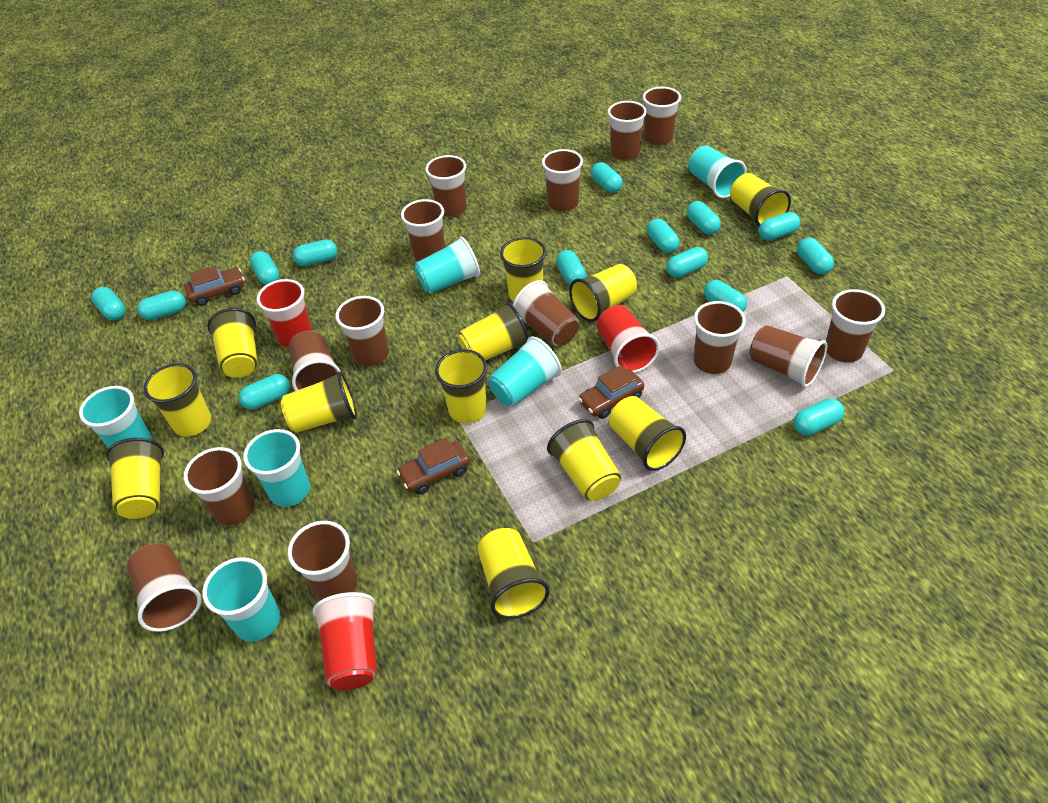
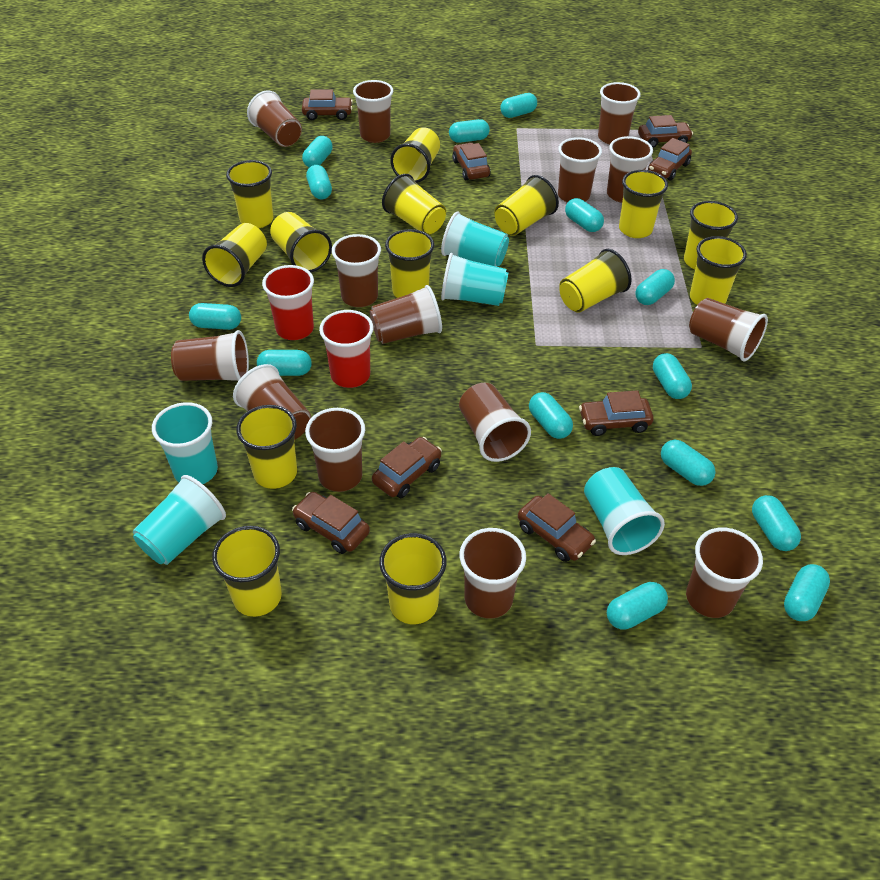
brown car: 3 -> 8
red cup: 3 -> 2
turquoise cup: 6 -> 5
yellow cup: 12 -> 14

